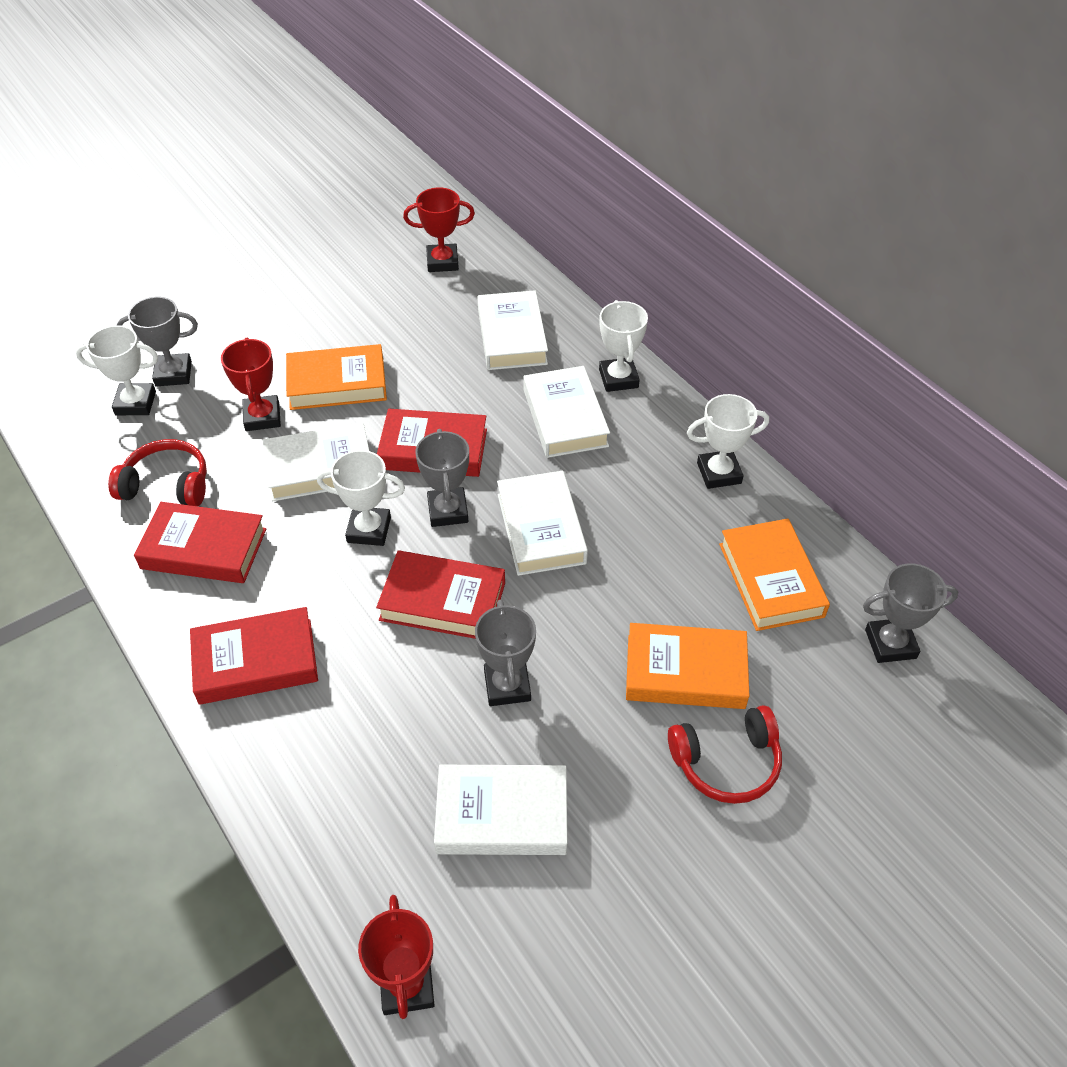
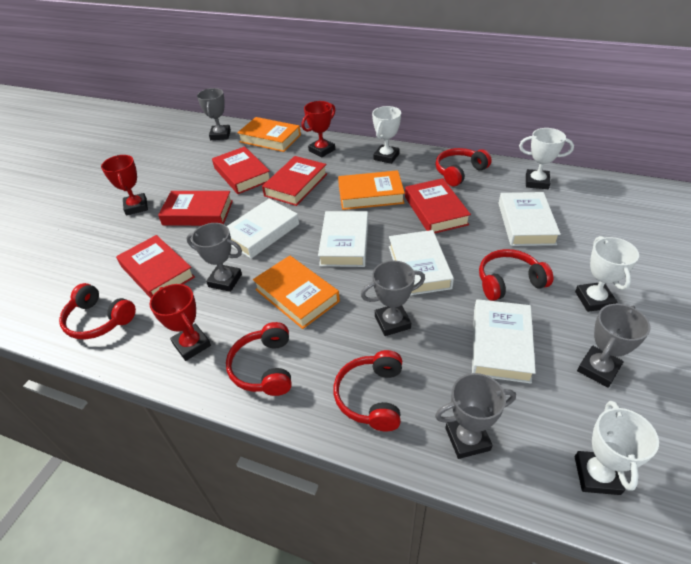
grey trophy: 4 -> 5
red book: 4 -> 5
red headphones: 2 -> 5

